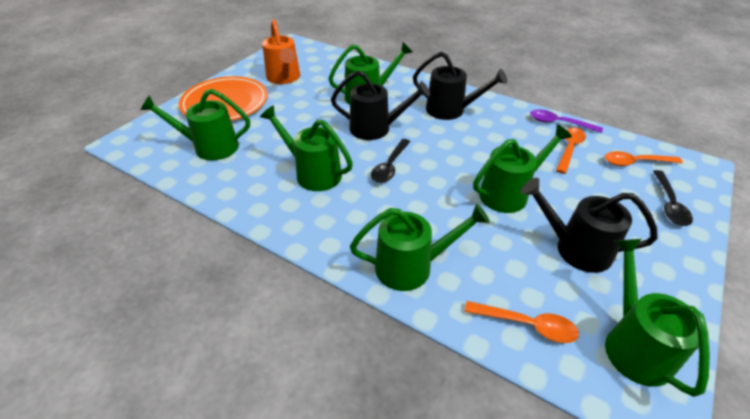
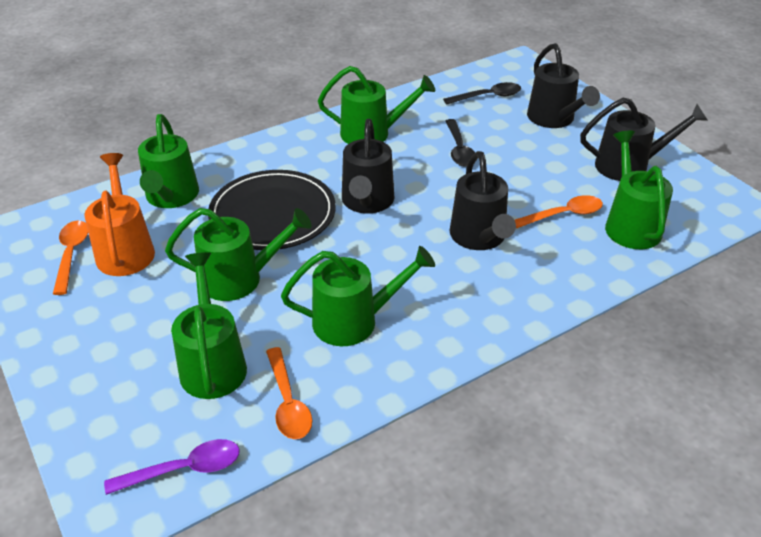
black plate: 0 -> 1
black watering can: 3 -> 4
orange plate: 1 -> 0

